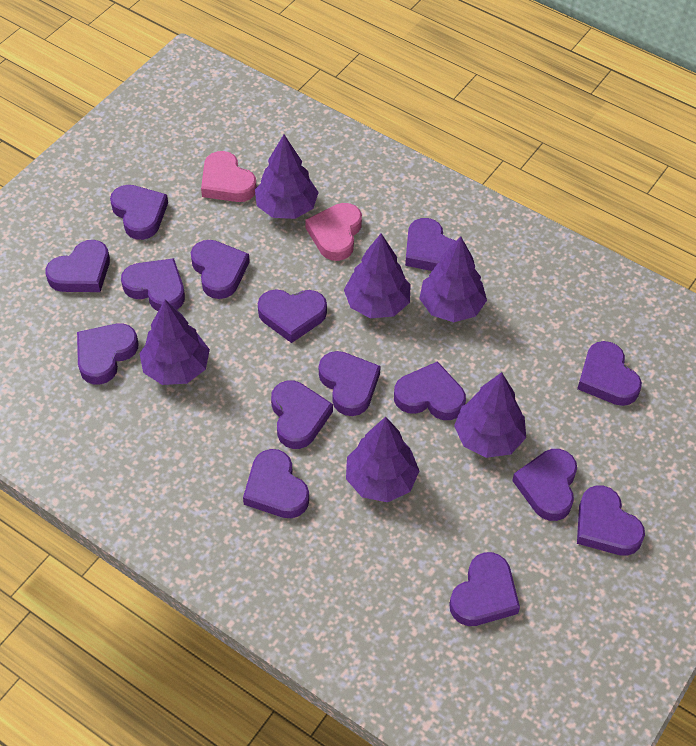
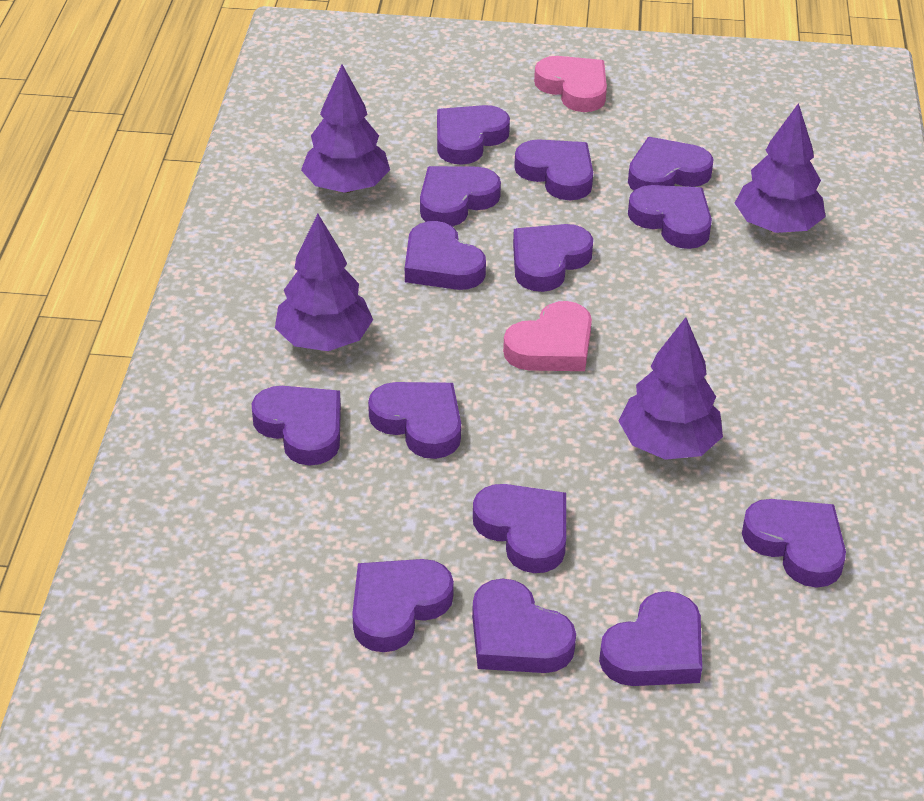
purple heart: 15 -> 14
purple tree: 6 -> 4

